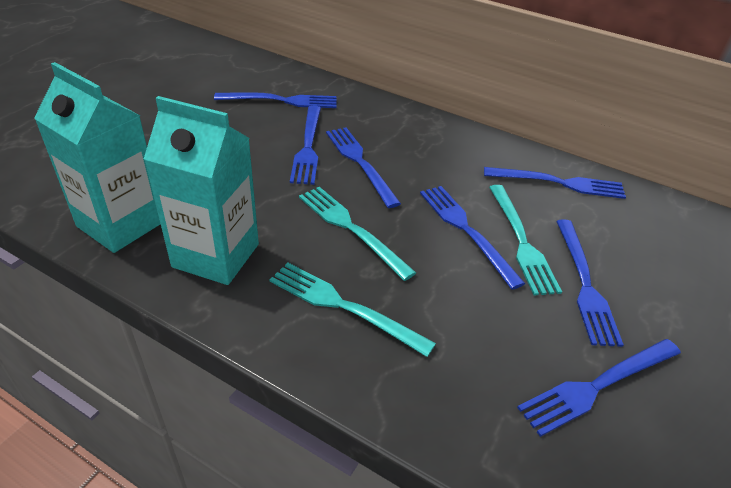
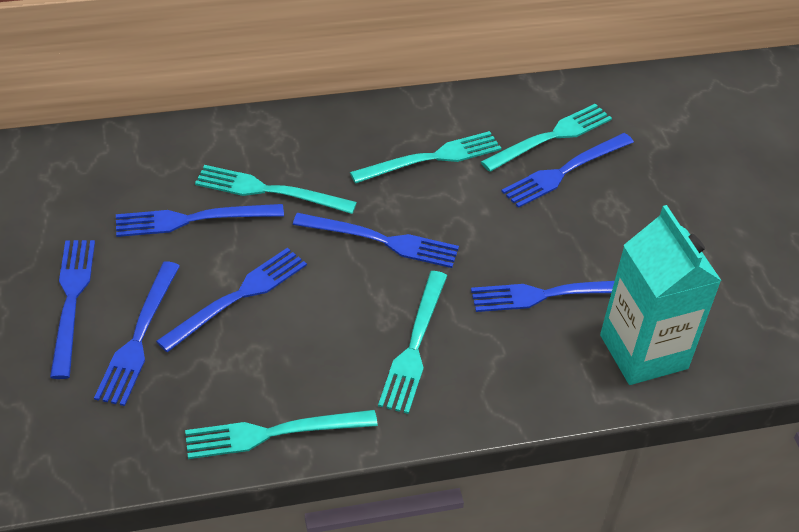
turquoise carton: 2 -> 1
turquoise fork: 3 -> 5

